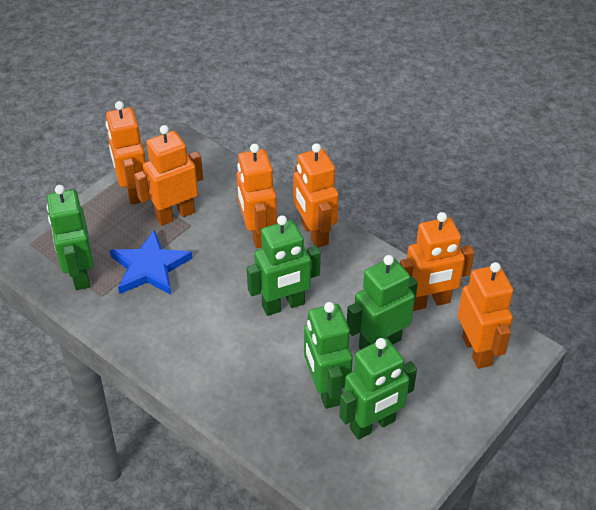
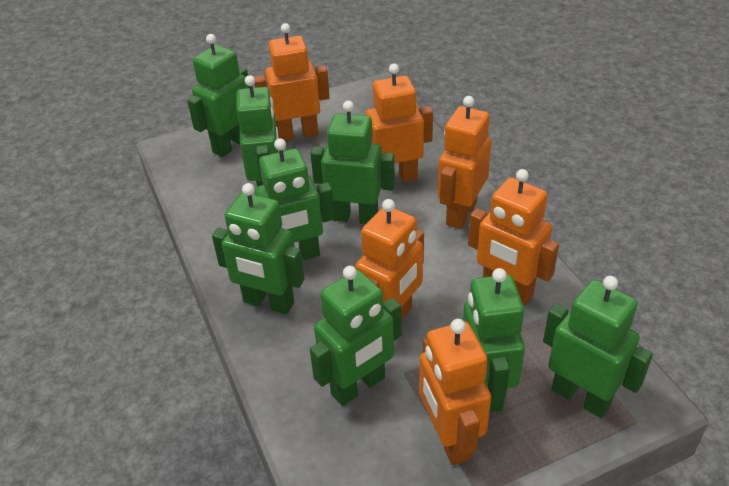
blue star: 1 -> 0
green robot: 5 -> 8

